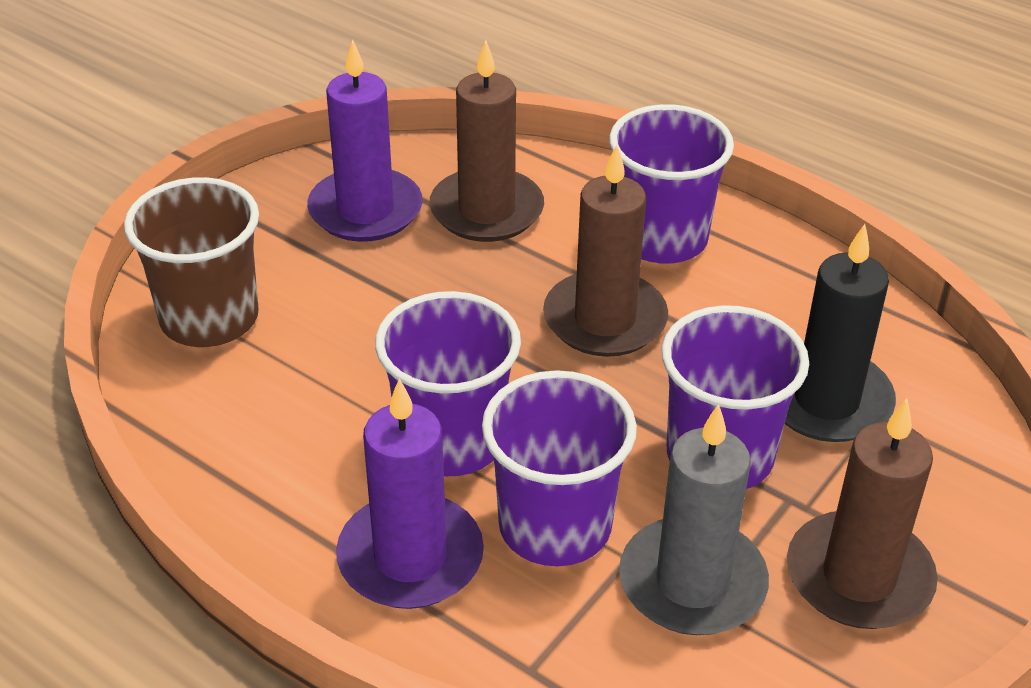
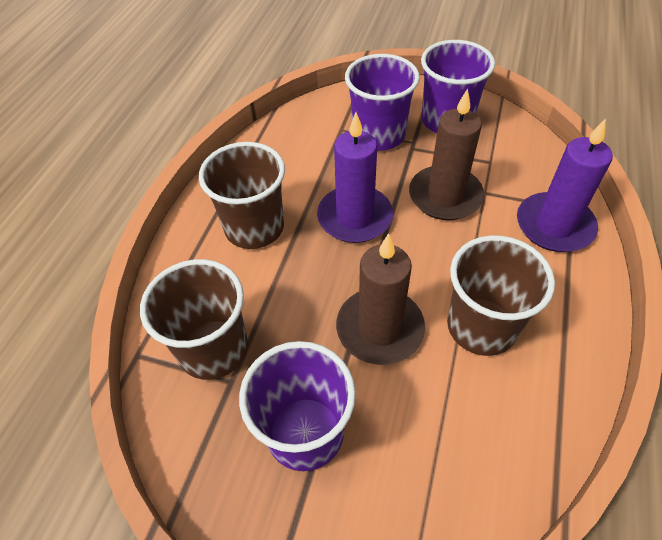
black candle: 1 -> 0
brown candle: 3 -> 2
brown cup: 1 -> 3
grey candle: 1 -> 0
purple cup: 4 -> 3

